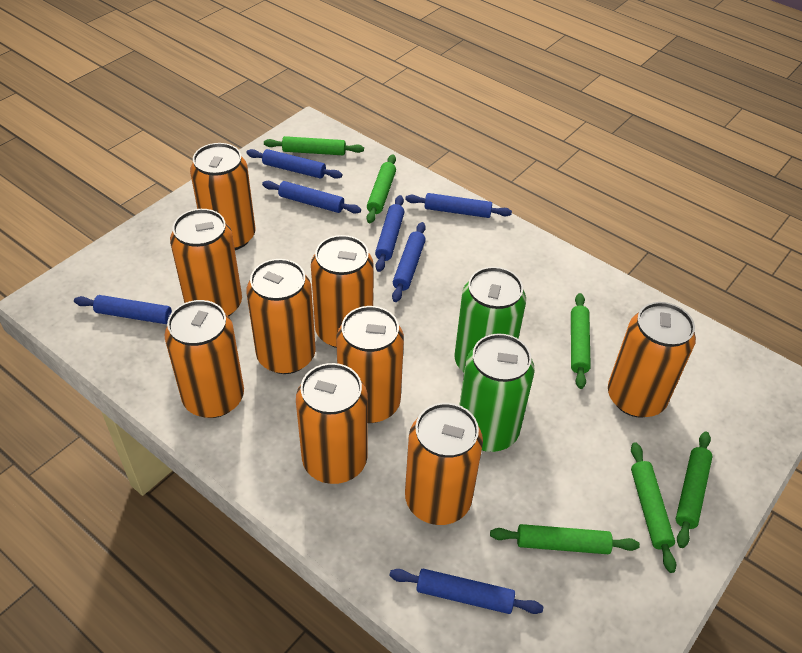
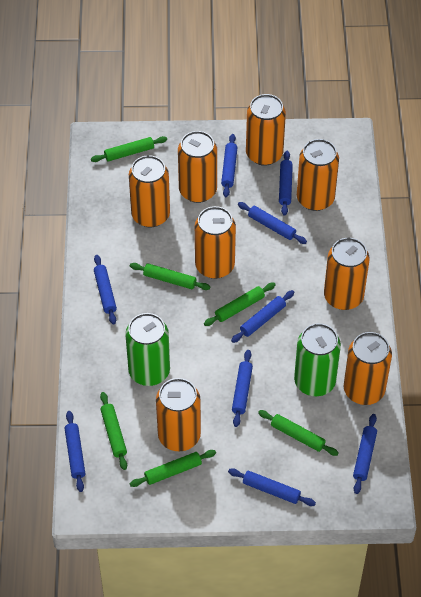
blue rolling pin: 7 -> 9
orange can: 9 -> 8

